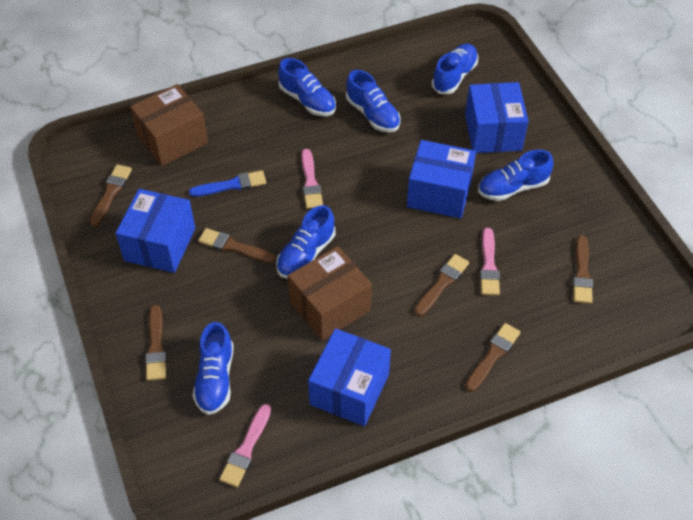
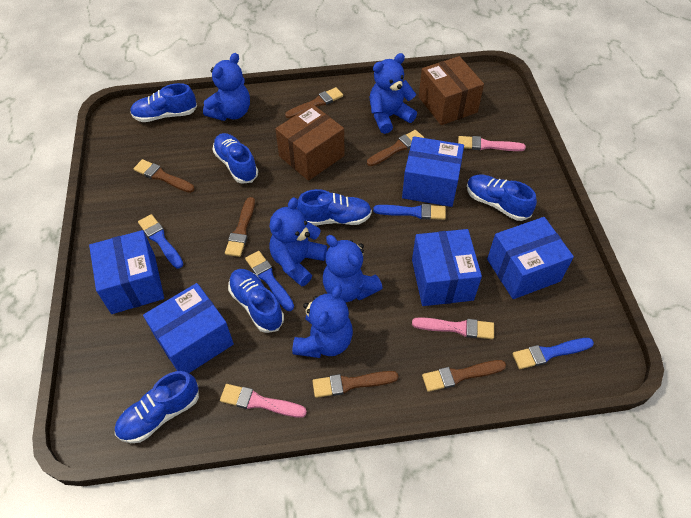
blue box: 4 -> 5
blue brush: 1 -> 4
blue teddy bear: 0 -> 5

